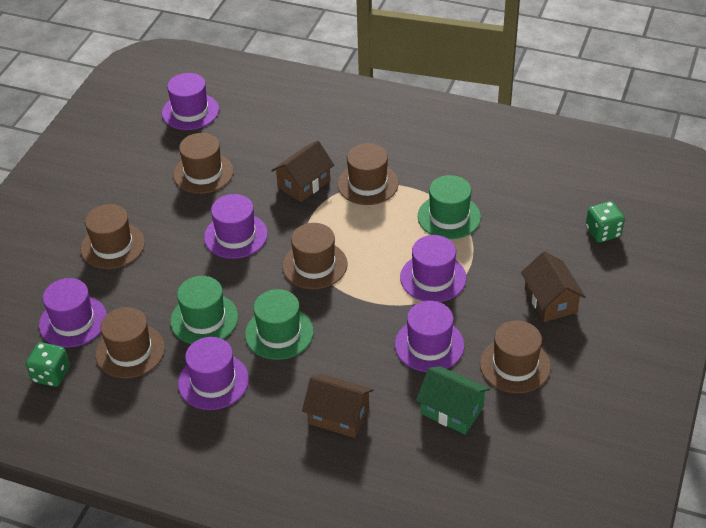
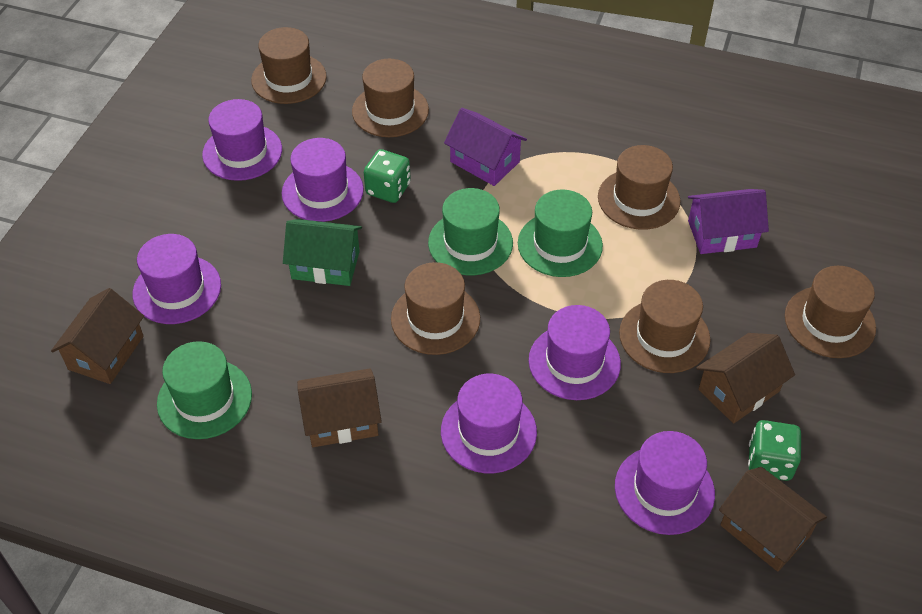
brown house: 3 -> 4
purple house: 0 -> 2

